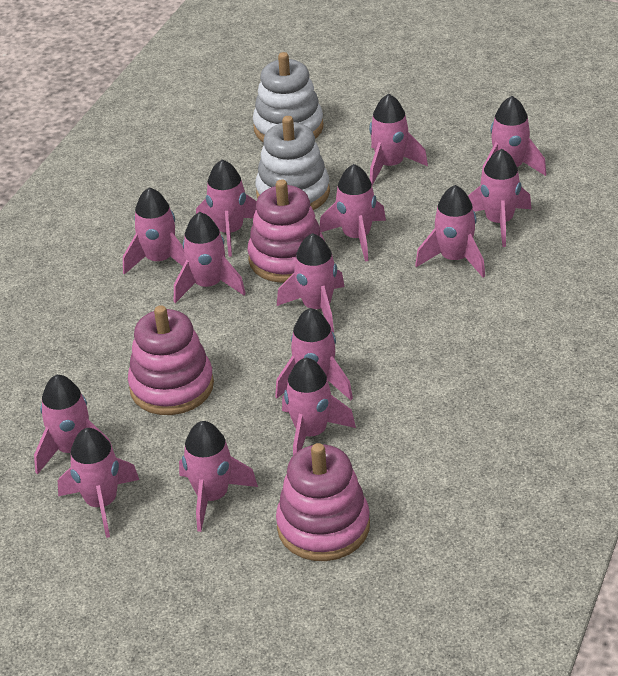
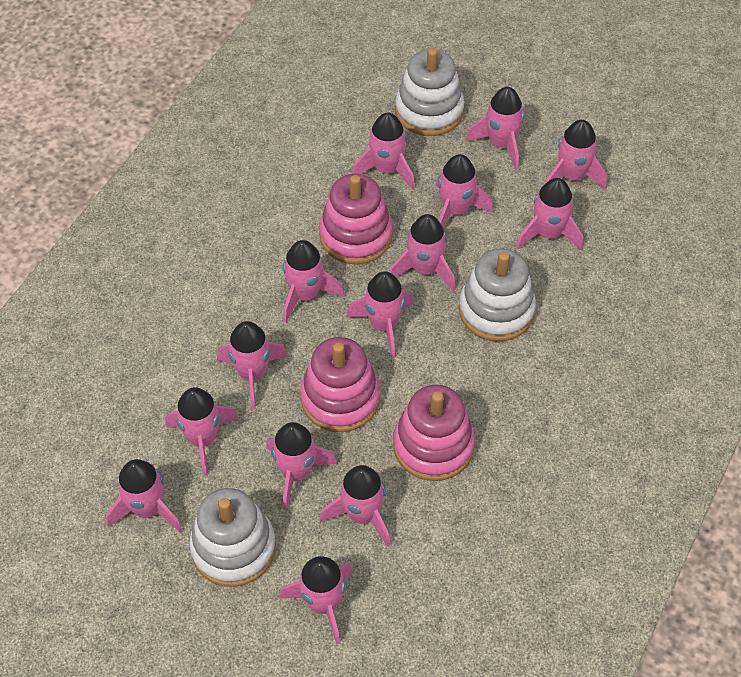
white stacking toy: 2 -> 3

